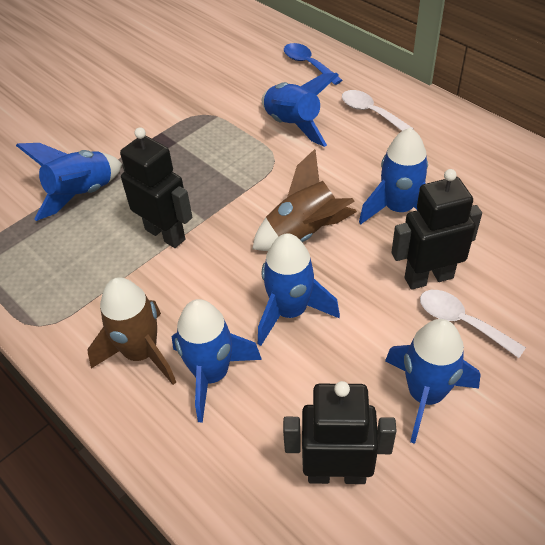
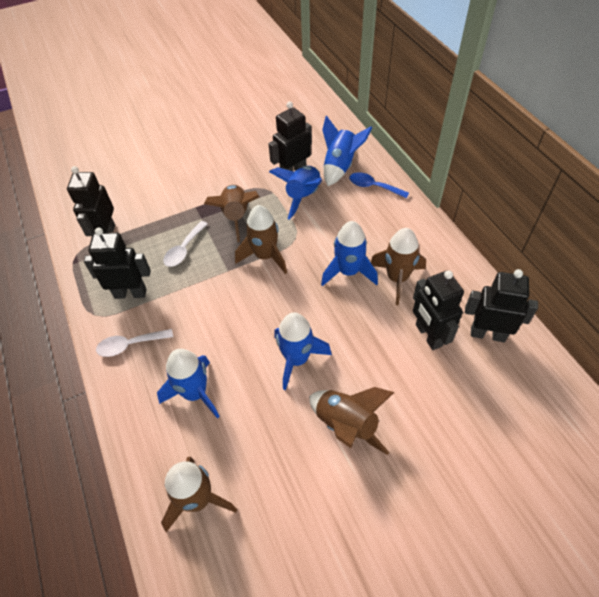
black robot: 3 -> 5
blue rocket: 6 -> 5
brown rocket: 2 -> 5

